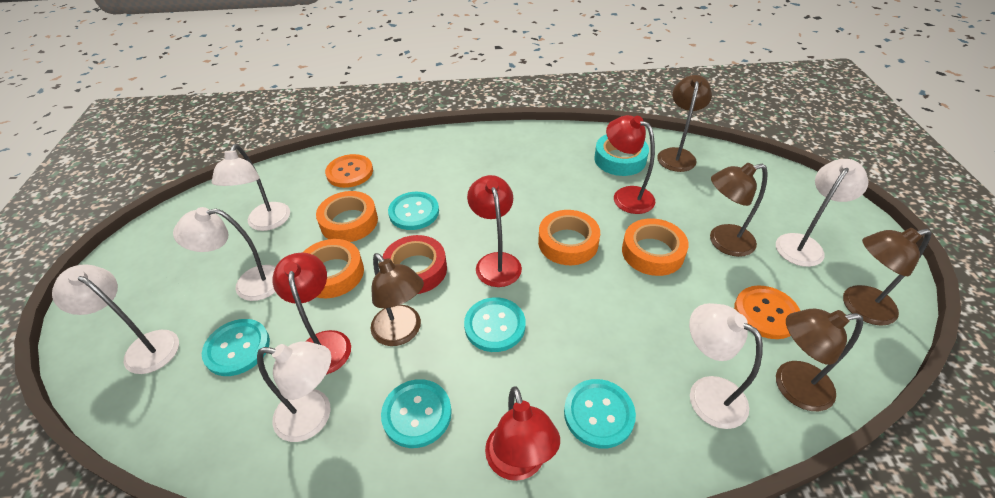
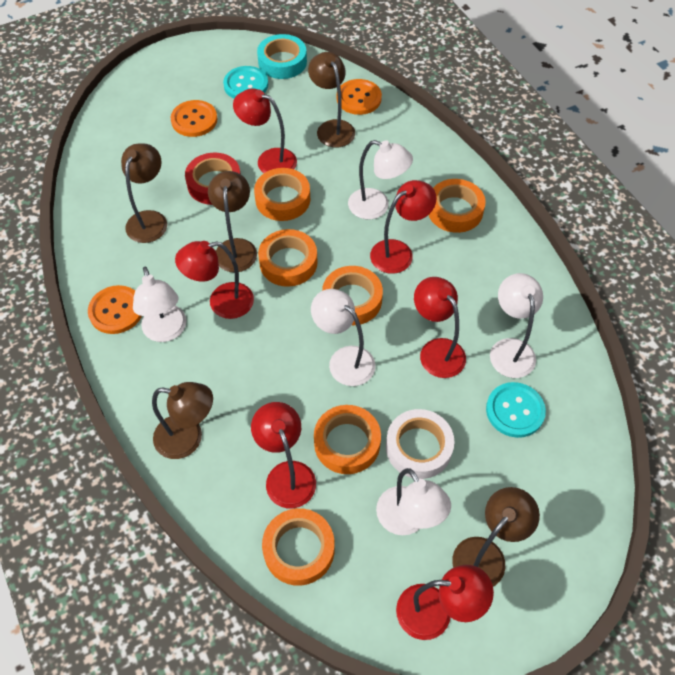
orange button: 2 -> 3
orange tape: 4 -> 6
red lamp: 4 -> 6
turquoise button: 5 -> 2
white lamp: 6 -> 5
white tape: 0 -> 1

